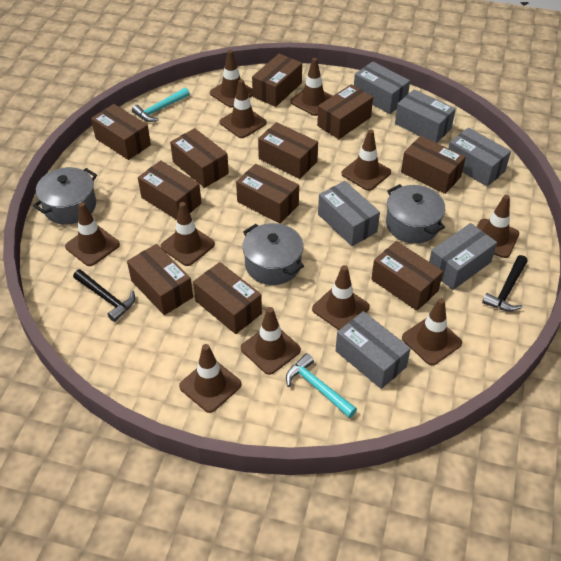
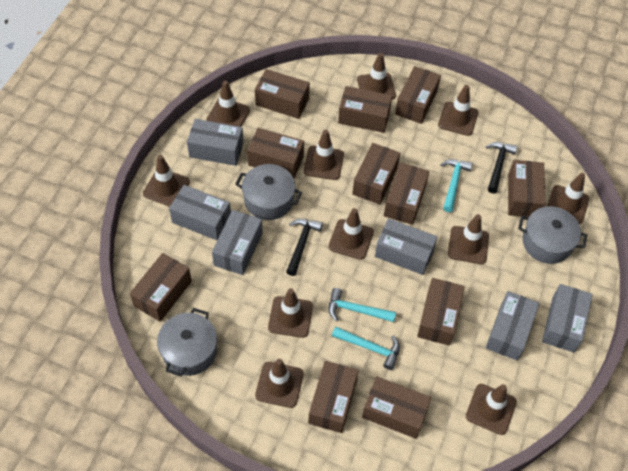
turquoise hammer: 2 -> 3

